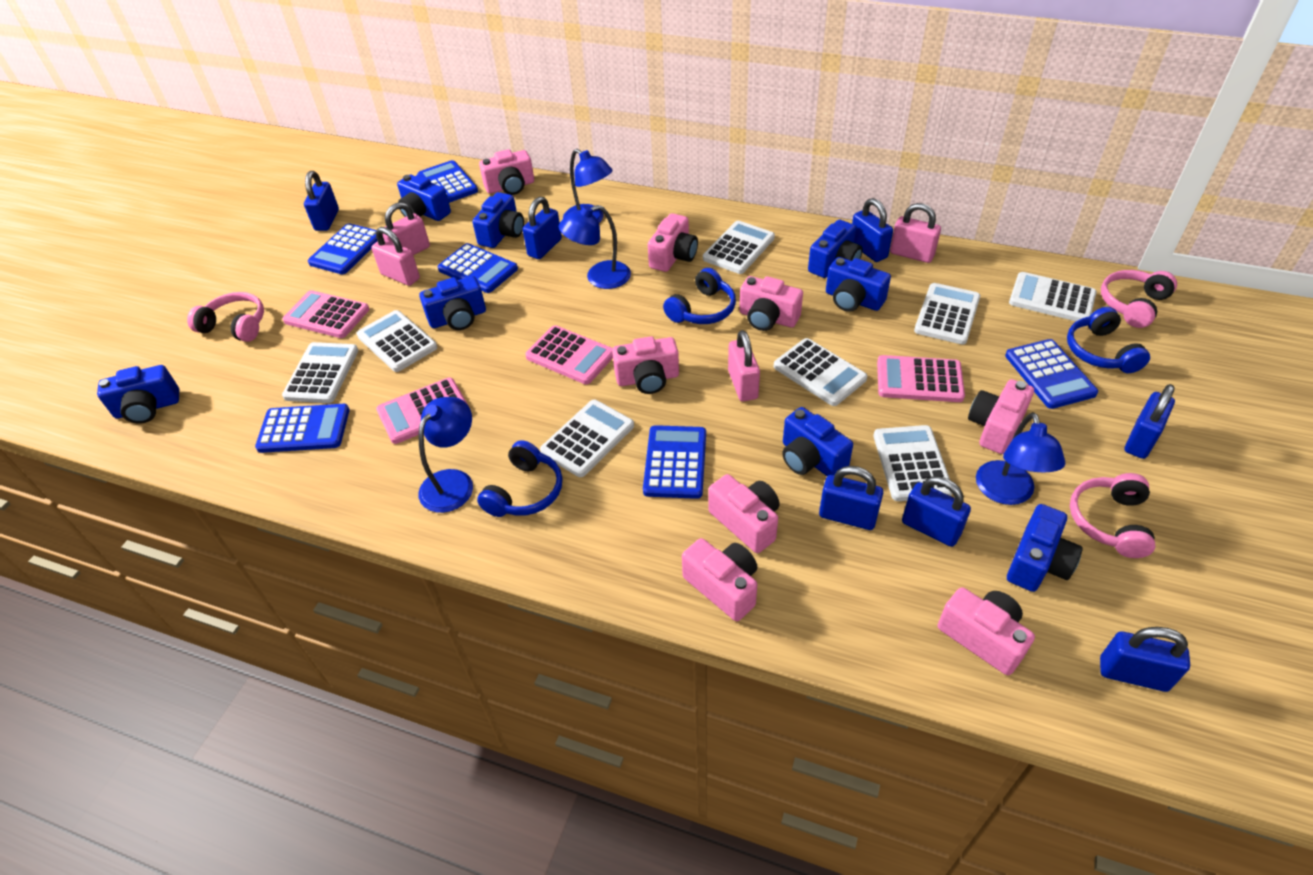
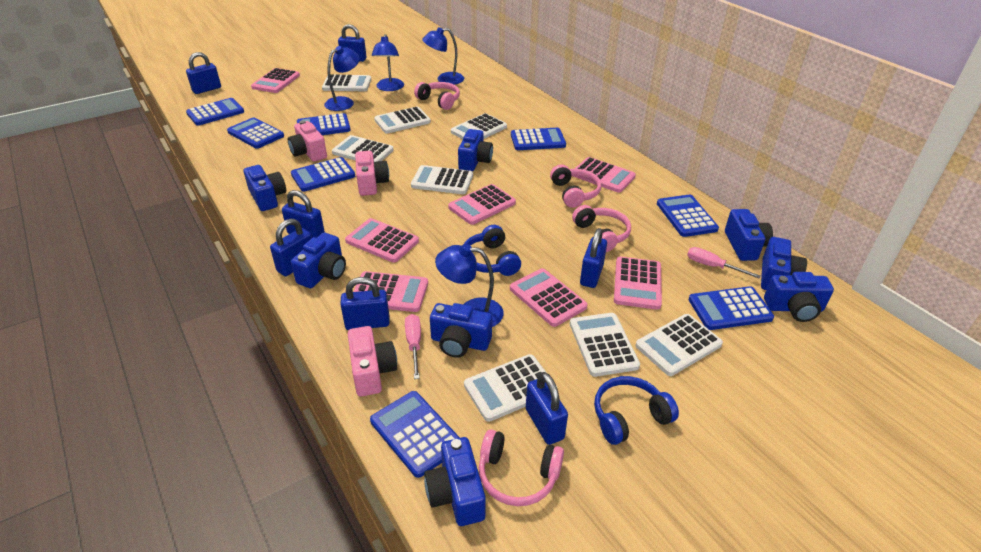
blue calculator: 6 -> 8
blue headphones: 3 -> 2
pink calculator: 4 -> 7
pink camera: 8 -> 3
pink headphones: 3 -> 4
pink padlock: 4 -> 0
pink screwdriver: 0 -> 2

